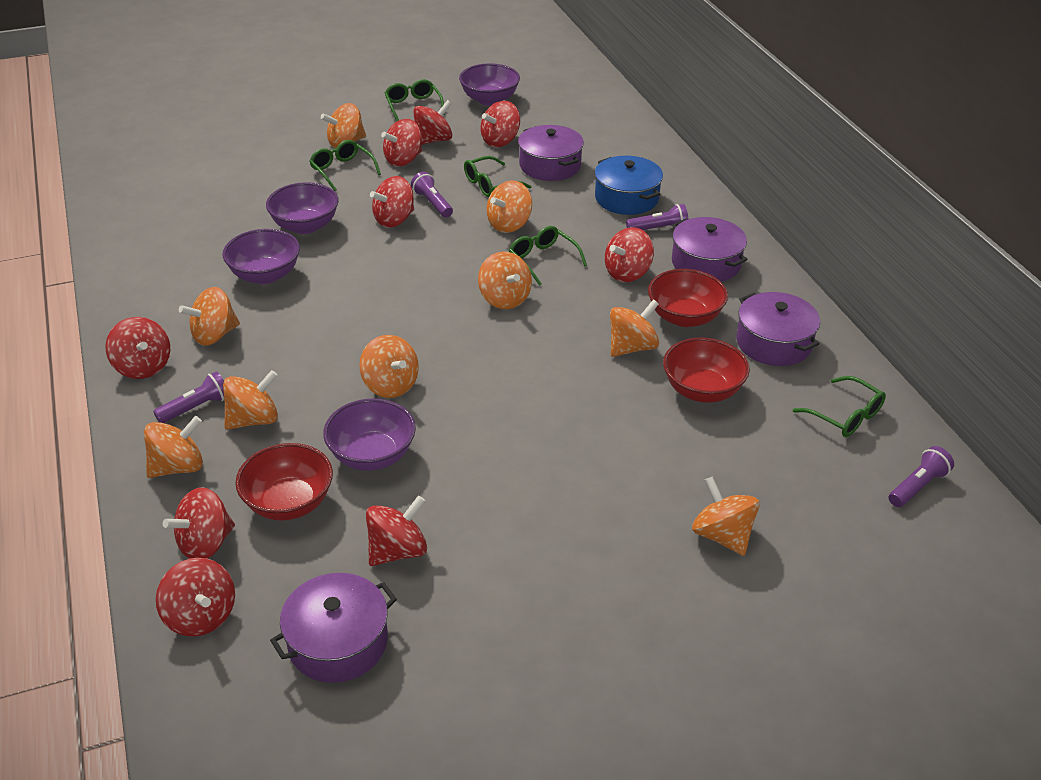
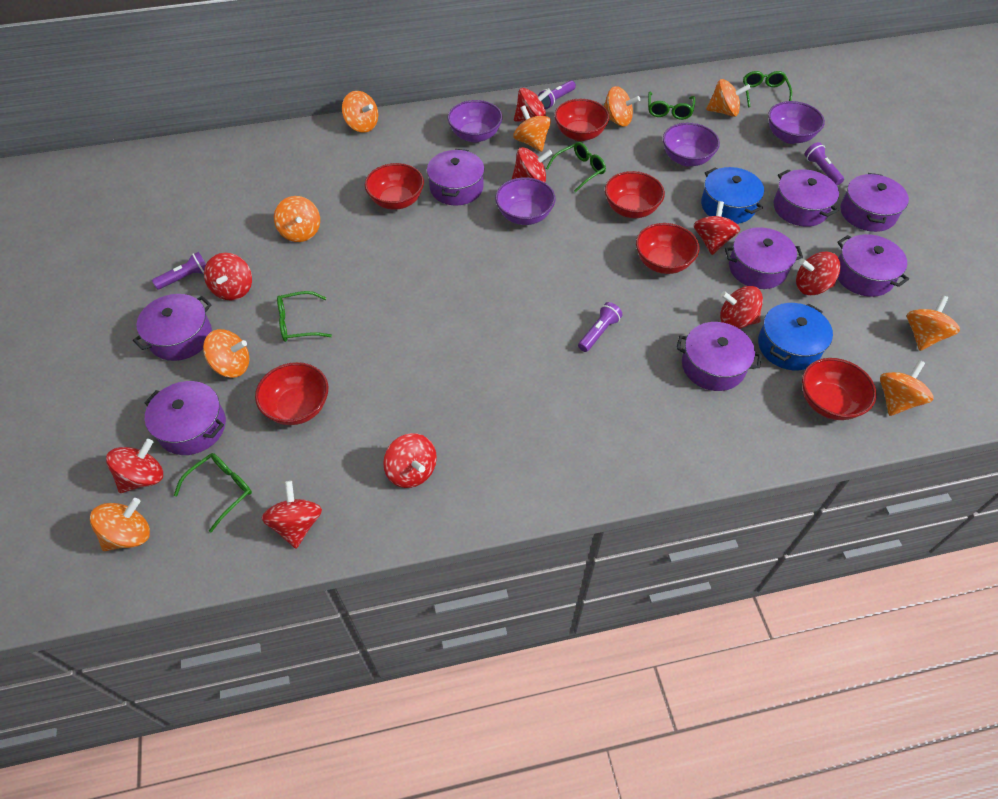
blue pot: 1 -> 2
purple pot: 4 -> 8
red bowl: 3 -> 6

